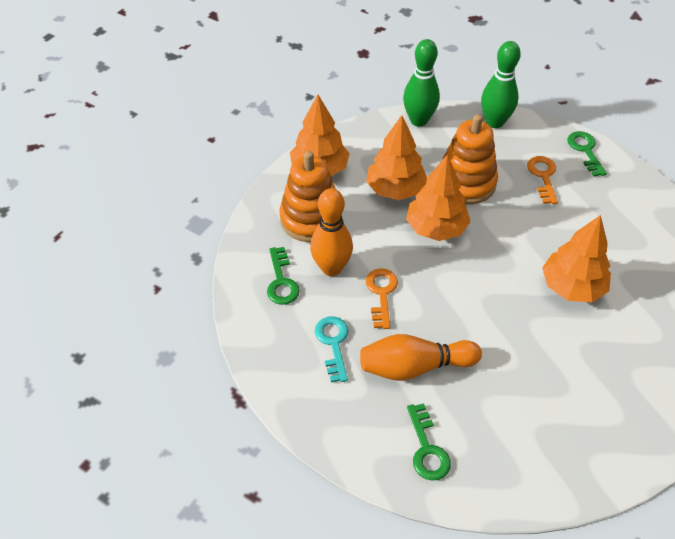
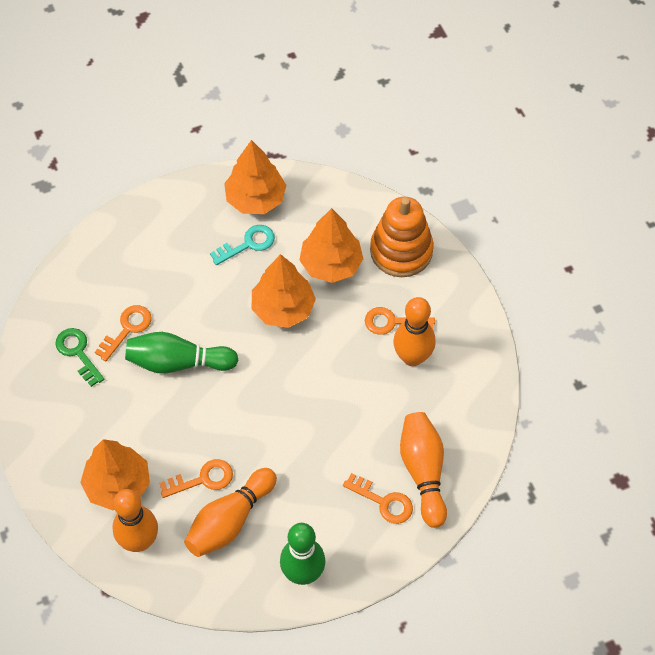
green key: 3 -> 1
orange bowling pin: 2 -> 4
orange key: 2 -> 4
orange stacking toy: 2 -> 1

